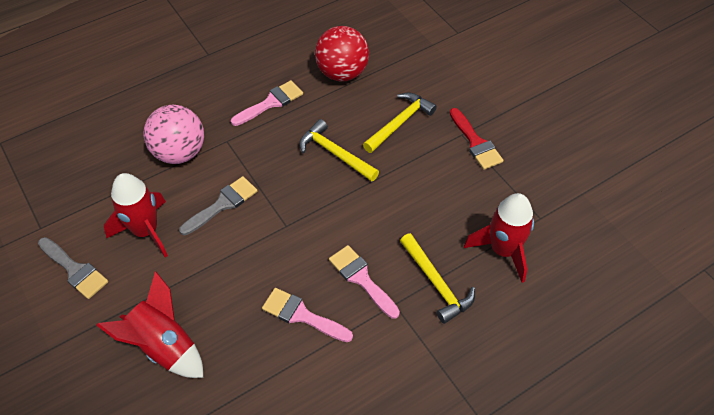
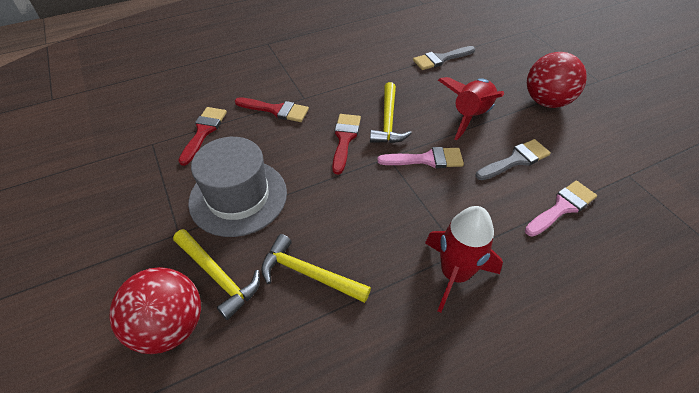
grey hat: 0 -> 1
pink ball: 1 -> 0
pink brush: 3 -> 2
red ball: 1 -> 2
red brush: 1 -> 3
red rocket: 3 -> 2

